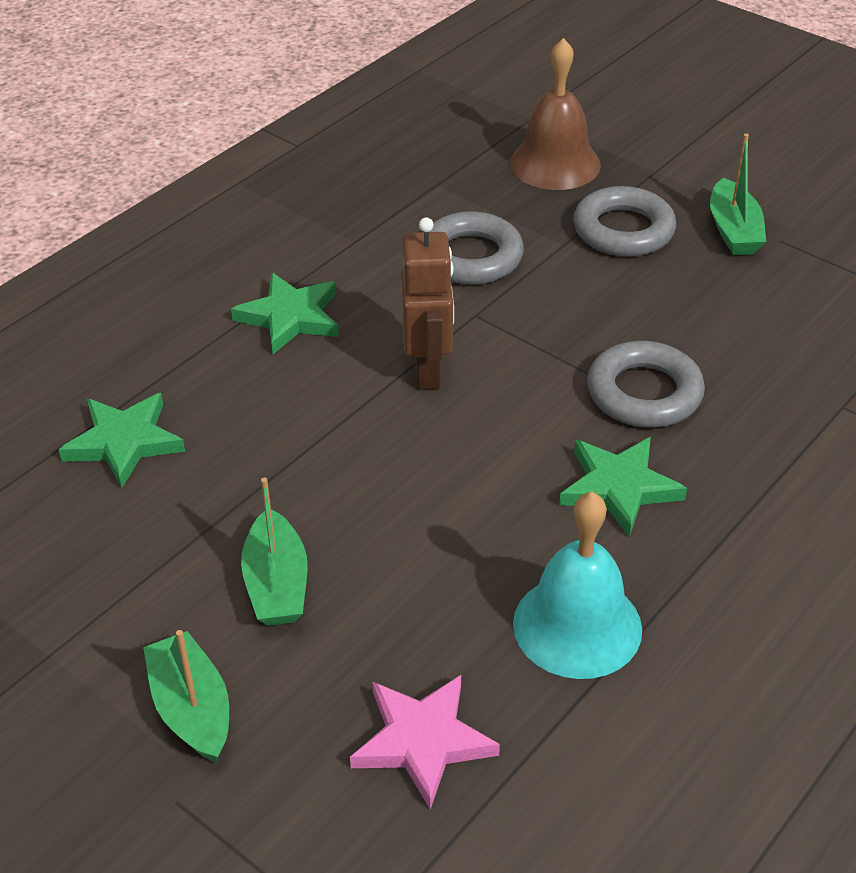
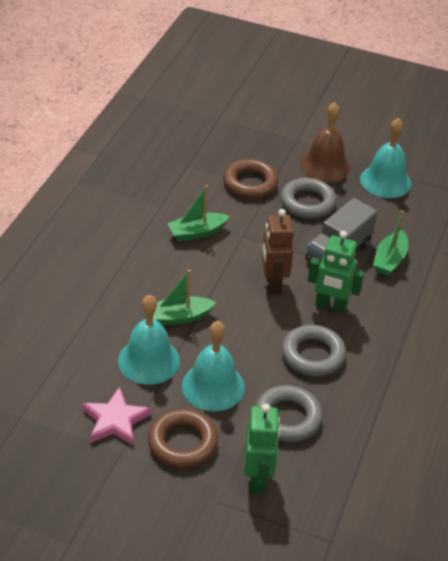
brown ring: 0 -> 2
green robot: 0 -> 2
green star: 3 -> 0
grey truck: 0 -> 1
turquoise bell: 1 -> 3

